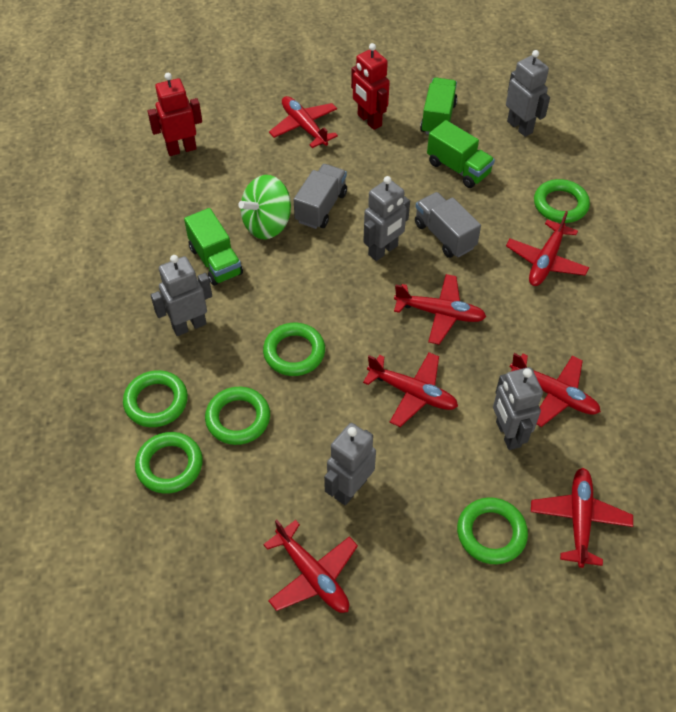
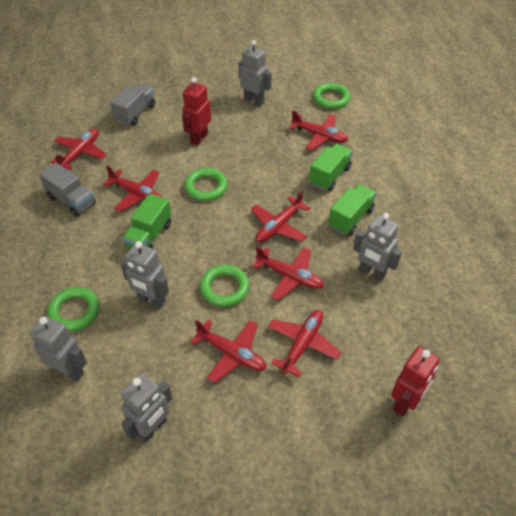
green ring: 6 -> 4
green spinning top: 1 -> 0

